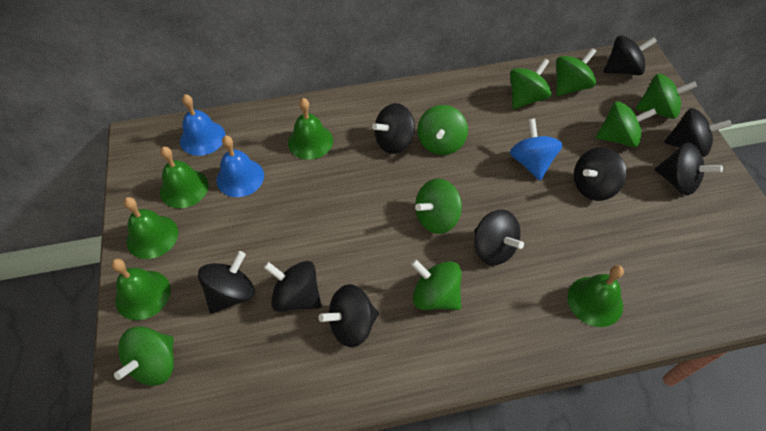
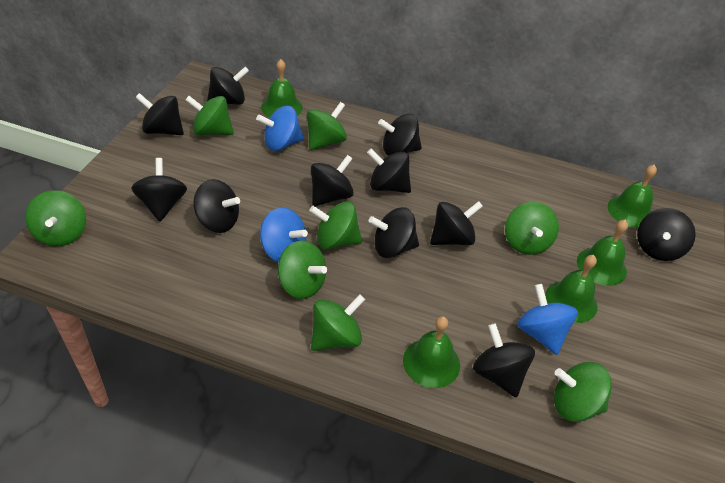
black spinning top: 9 -> 11
blue bell: 2 -> 0
blue spinning top: 1 -> 3

